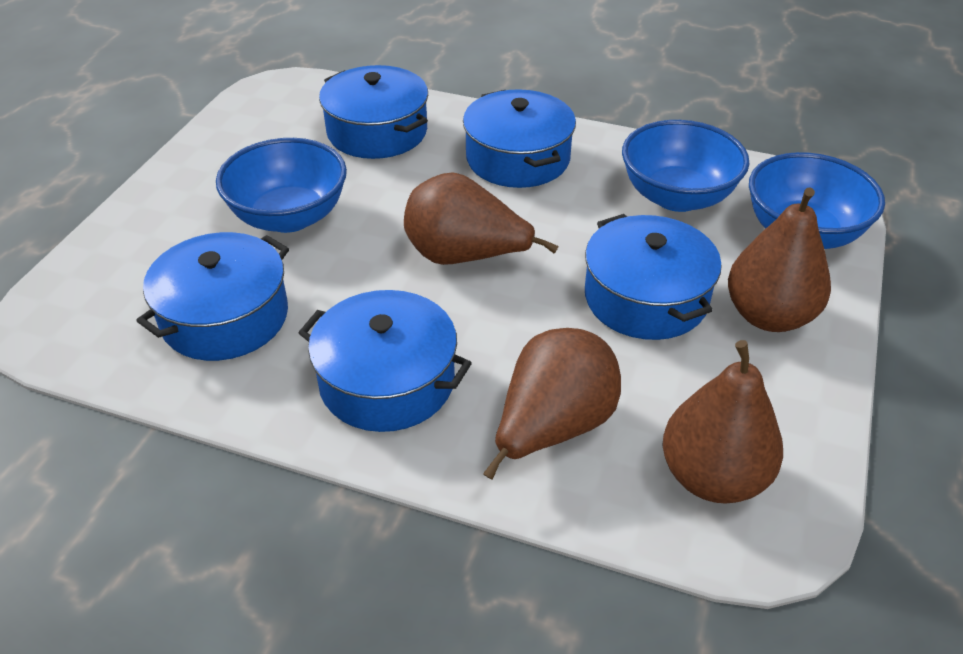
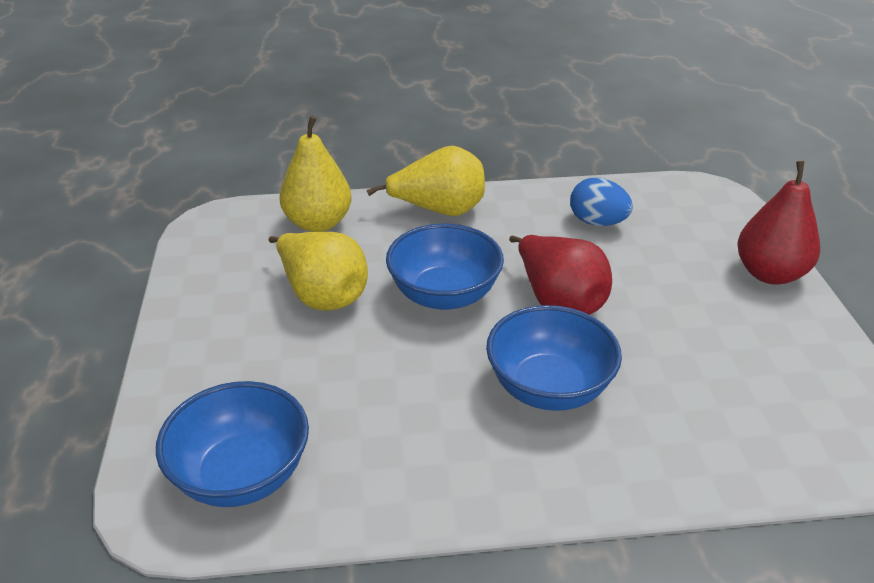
blue egg: 0 -> 1
blue pot: 5 -> 0
brown pear: 4 -> 0
red pear: 0 -> 2
yellow pear: 0 -> 3

